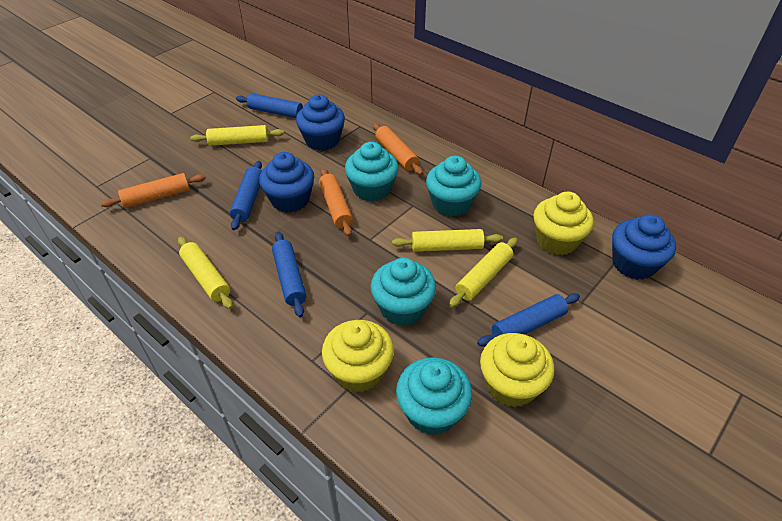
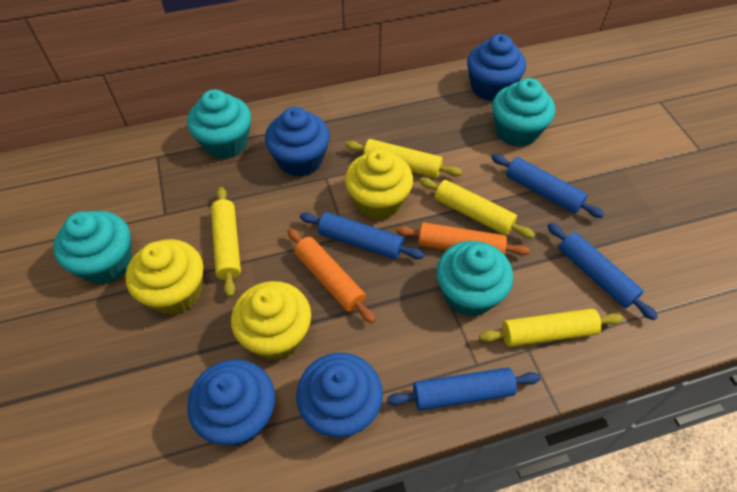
blue cupcake: 3 -> 4
orange rolling pin: 3 -> 2

